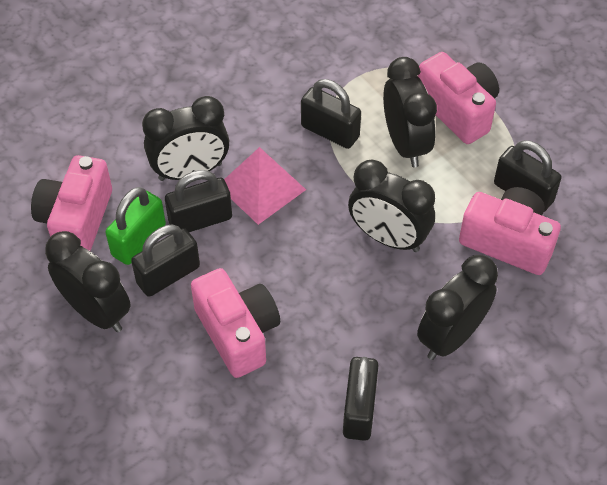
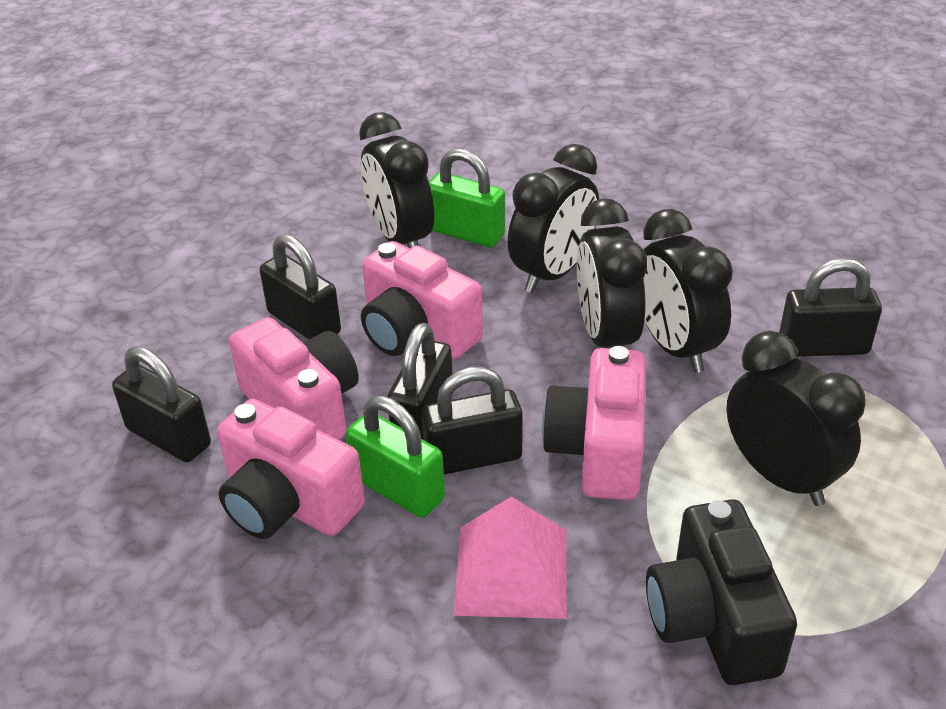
black camera: 0 -> 1
green padlock: 1 -> 2

